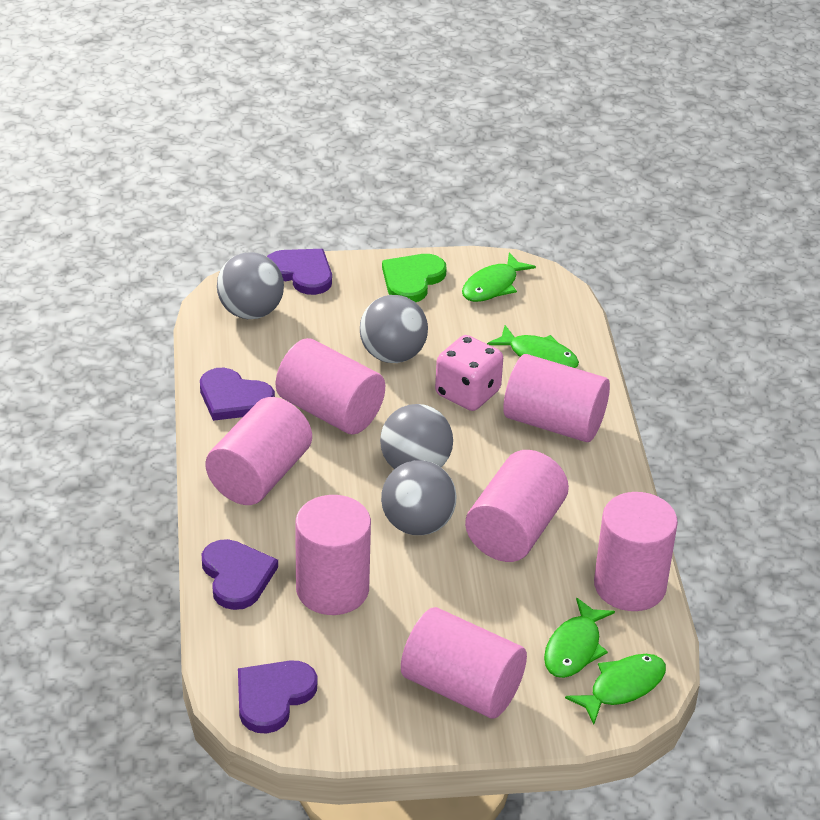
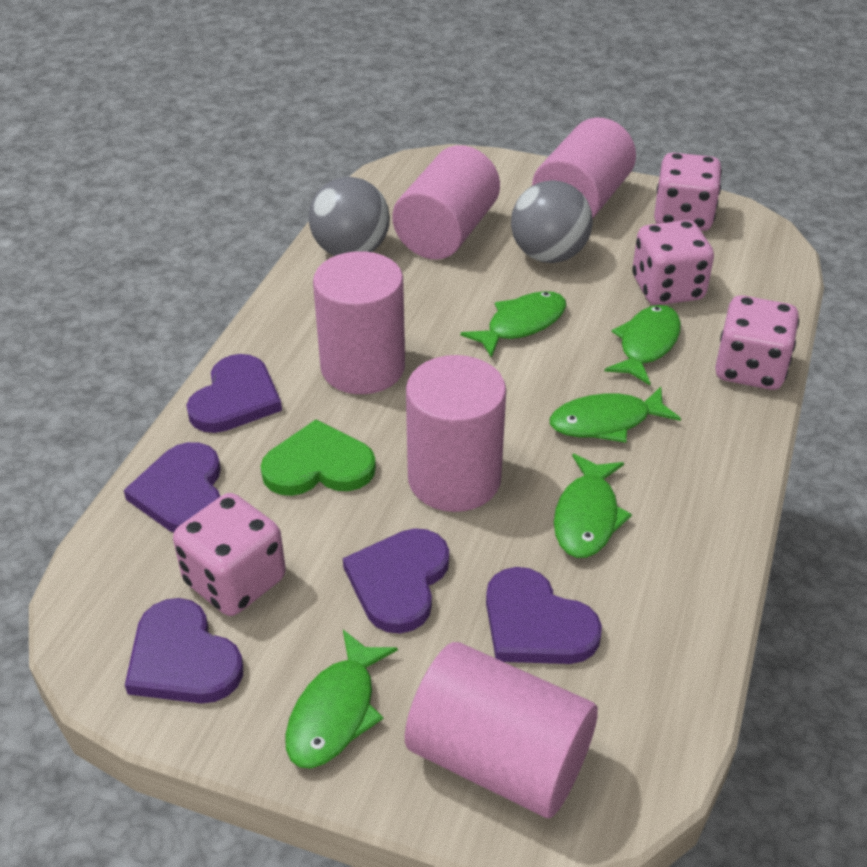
green fish: 4 -> 5
grey ball: 4 -> 2
pink cylinder: 7 -> 5
pink dice: 1 -> 4
purple heart: 4 -> 5

